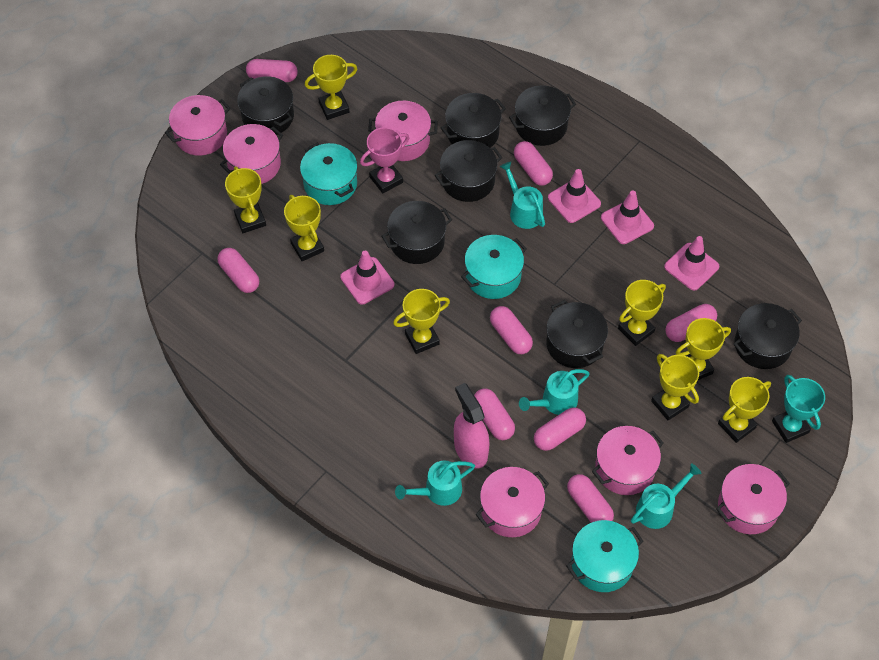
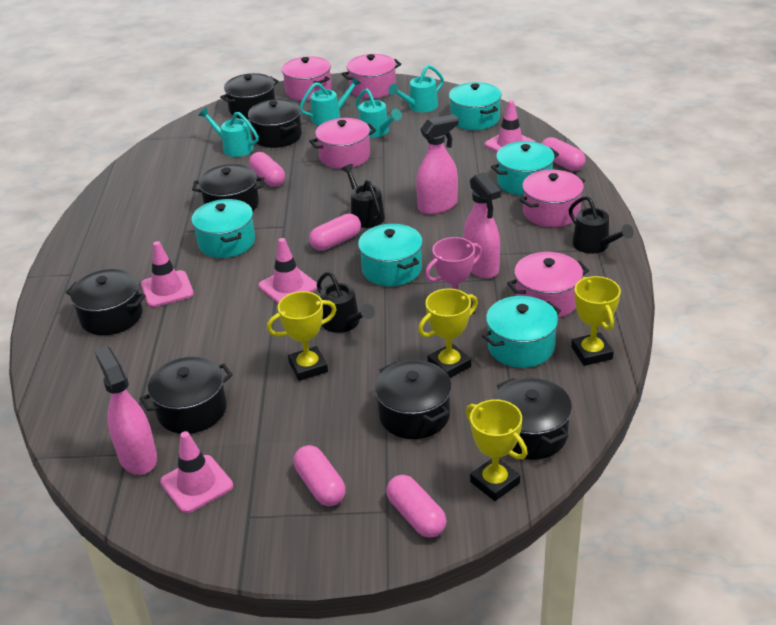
black watering can: 0 -> 3
pink capsule: 8 -> 5
pink pot: 6 -> 5
pink spray bottle: 1 -> 3
turquoise pot: 3 -> 5
turquoise trophy: 1 -> 0
yellow trophy: 8 -> 4

